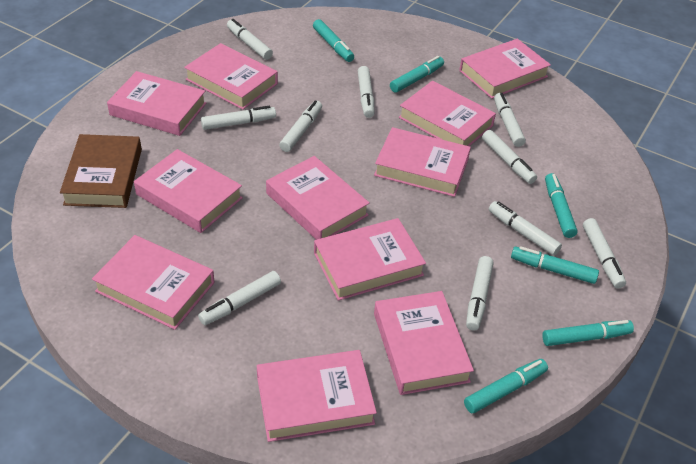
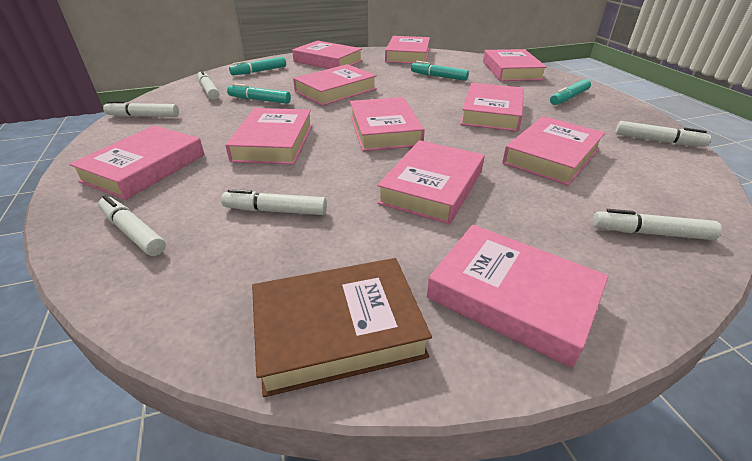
turquoise marker: 6 -> 4
white marker: 10 -> 6

